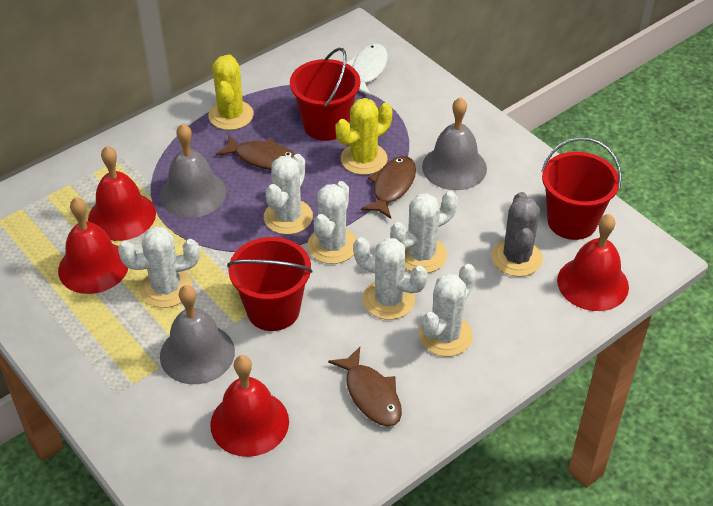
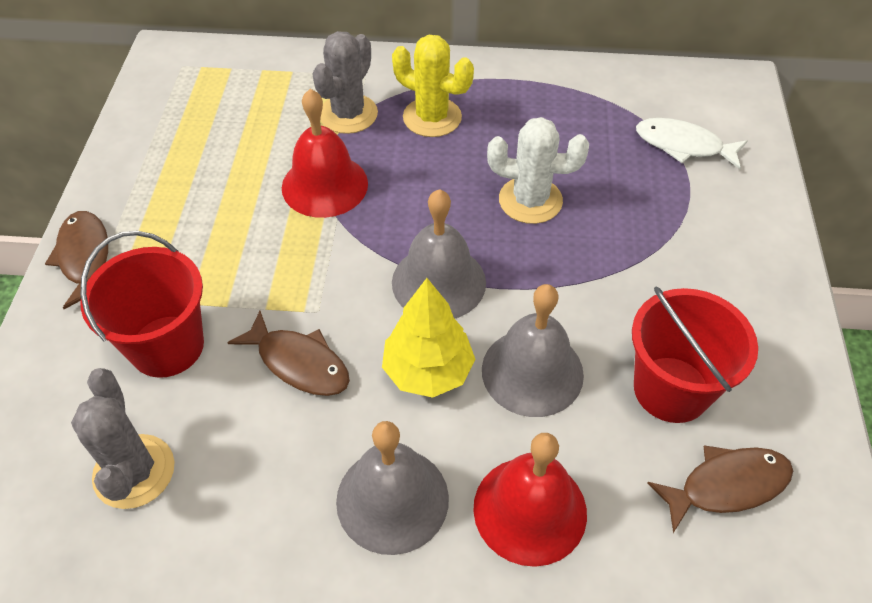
grey cactus: 1 -> 2
red bell: 4 -> 2
red bucket: 3 -> 2
white cactus: 6 -> 1
yellow cactus: 2 -> 1
yellow tree: 0 -> 1

